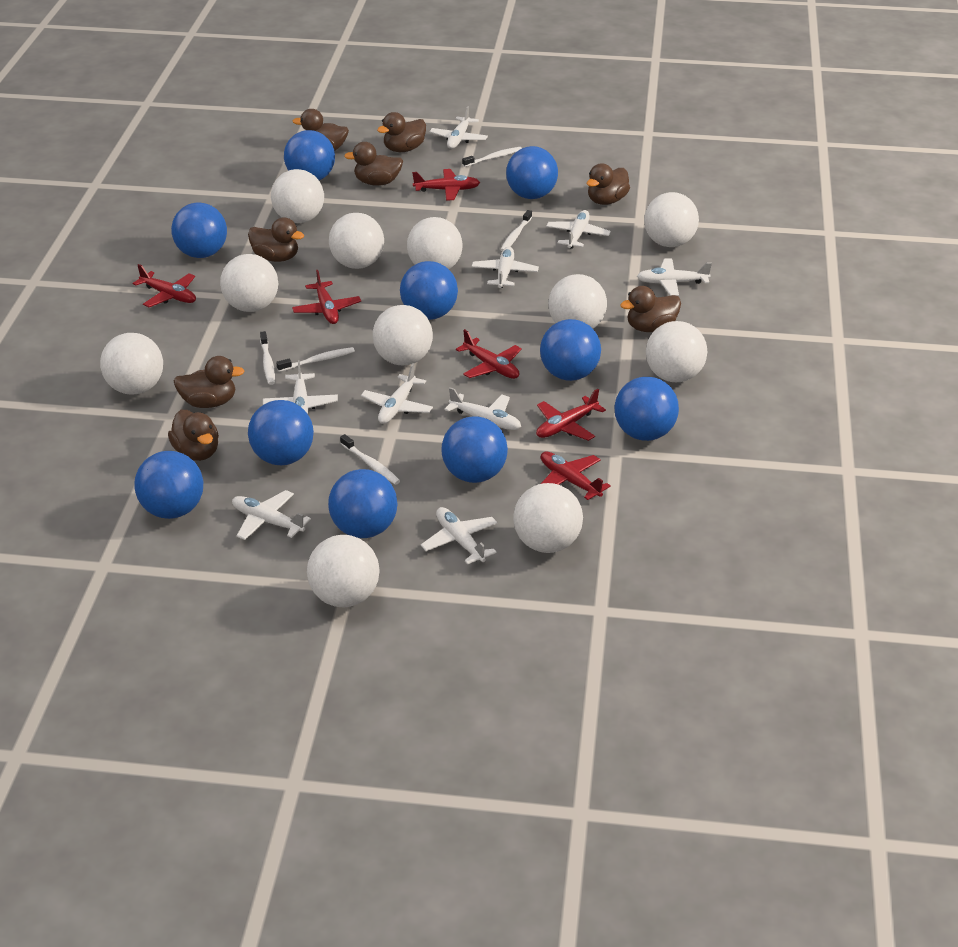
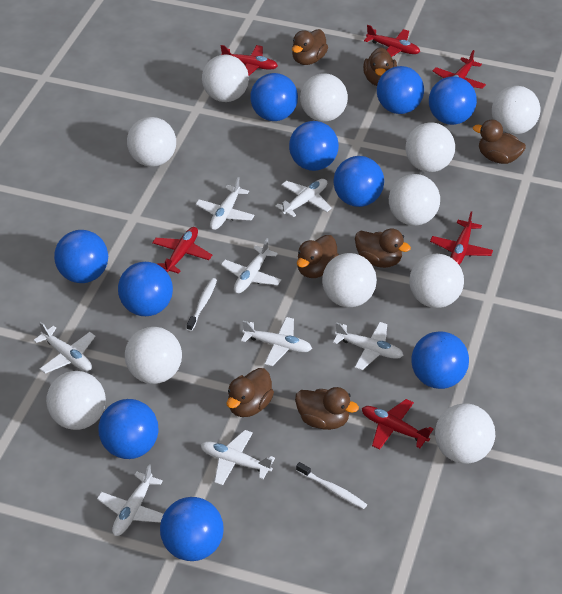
brown duck: 8 -> 7
white plane: 9 -> 8
white toothbrush: 5 -> 2

